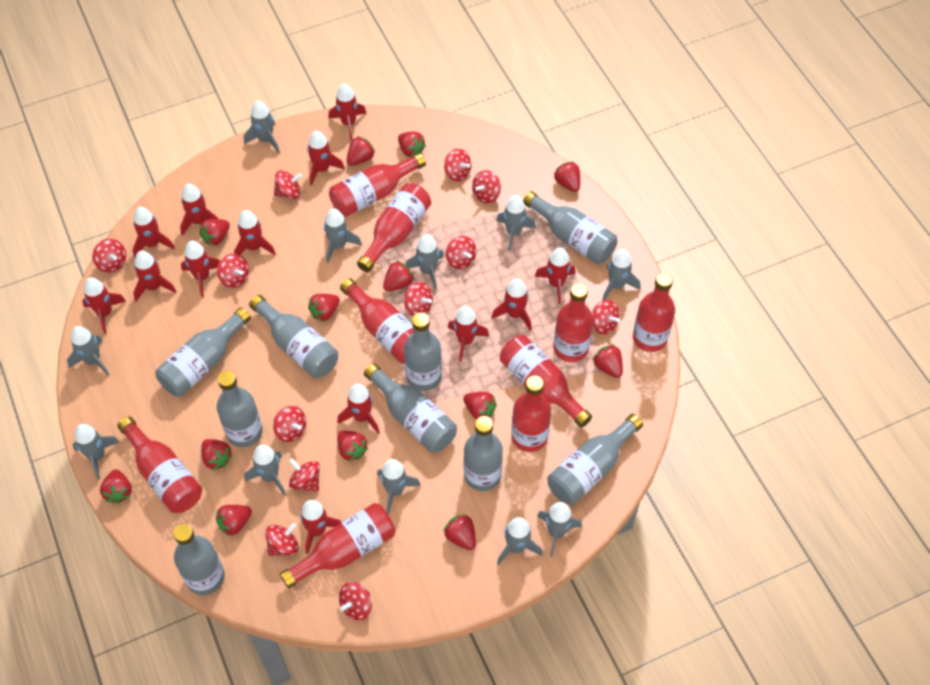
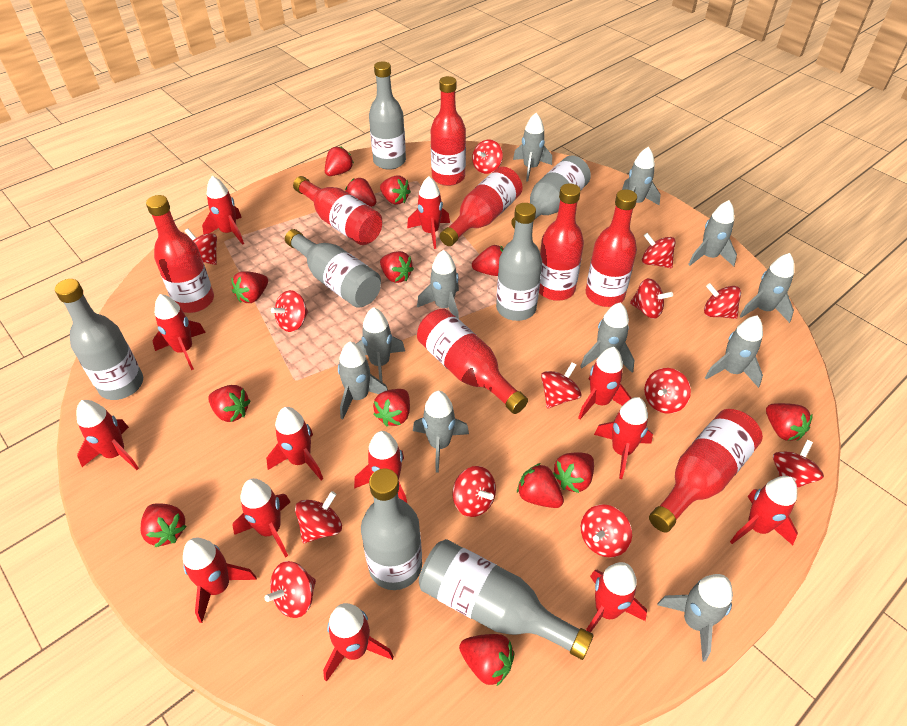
grey bottle: 9 -> 7
red bottle: 9 -> 8
red spinning top: 12 -> 13

